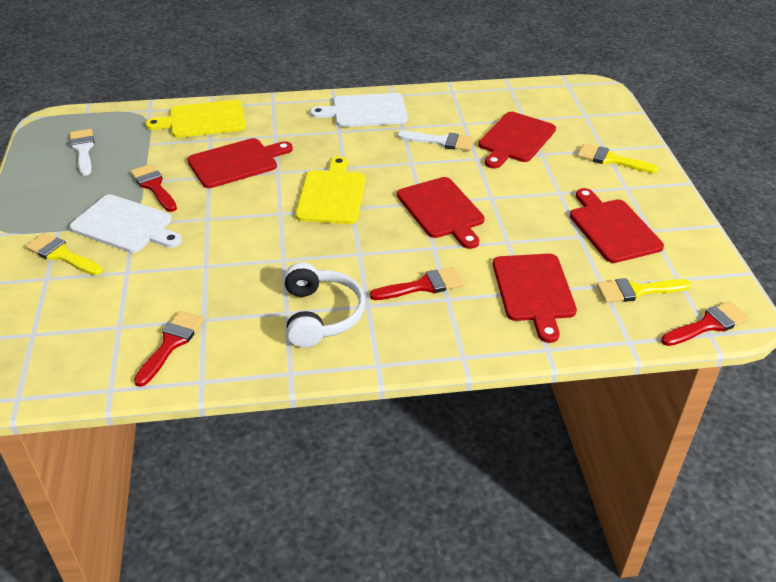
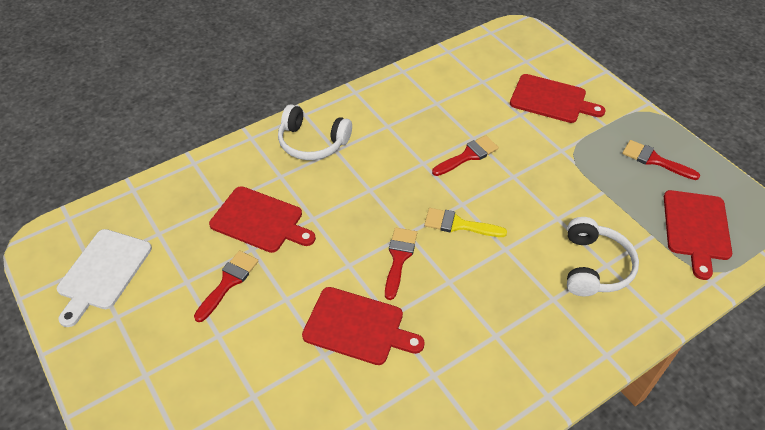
red cutting board: 5 -> 4
white brush: 2 -> 0
white cutting board: 2 -> 1
white headphones: 1 -> 2
yellow brush: 3 -> 1
yellow cutting board: 2 -> 0

